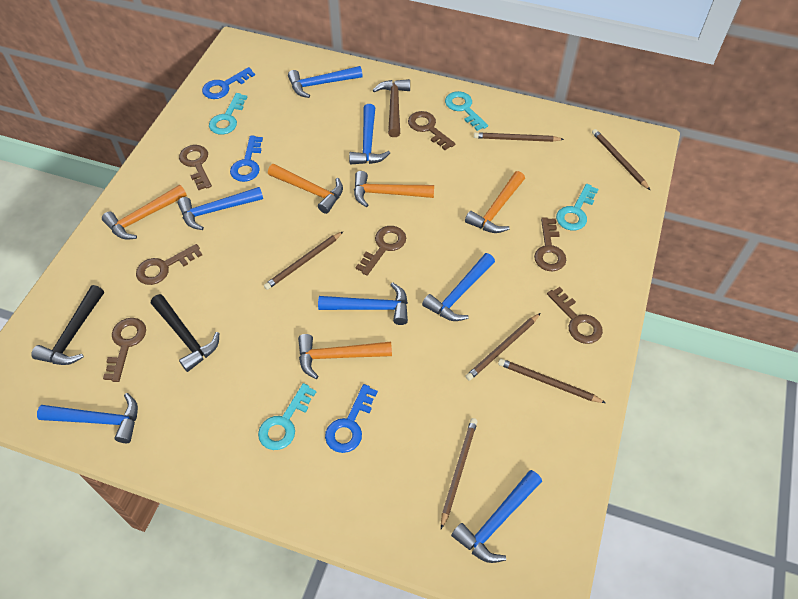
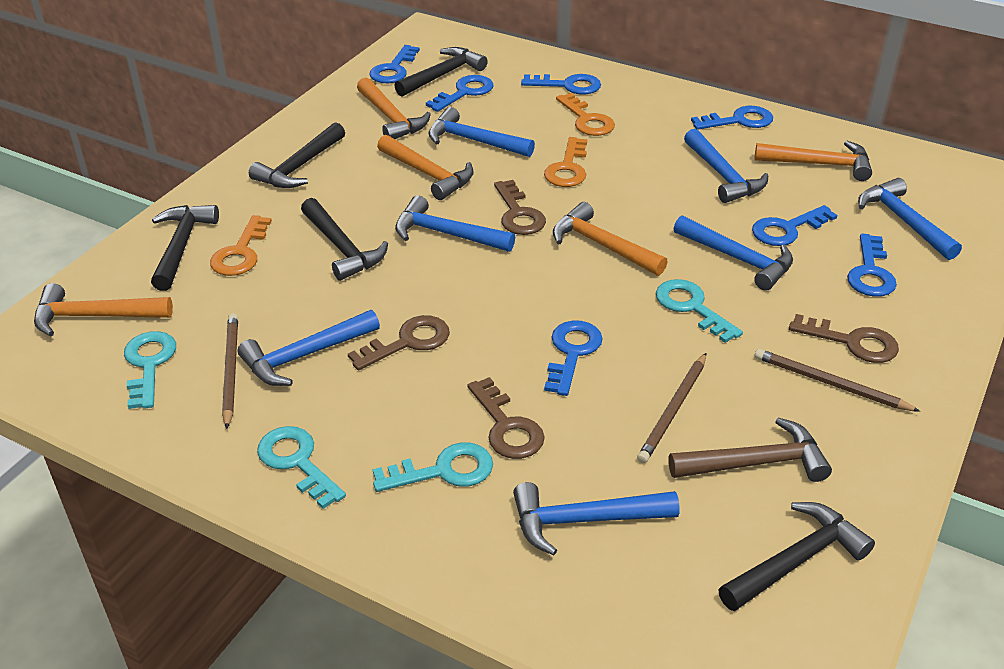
black hammer: 2 -> 5
blue key: 3 -> 7
brown key: 7 -> 4
brown pencil: 6 -> 3
orange key: 0 -> 3

